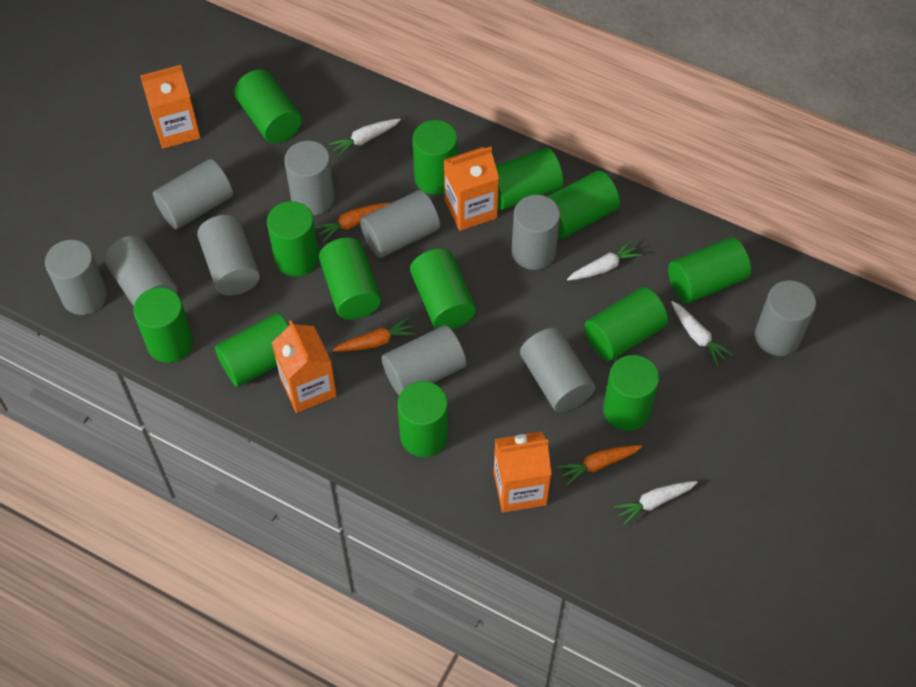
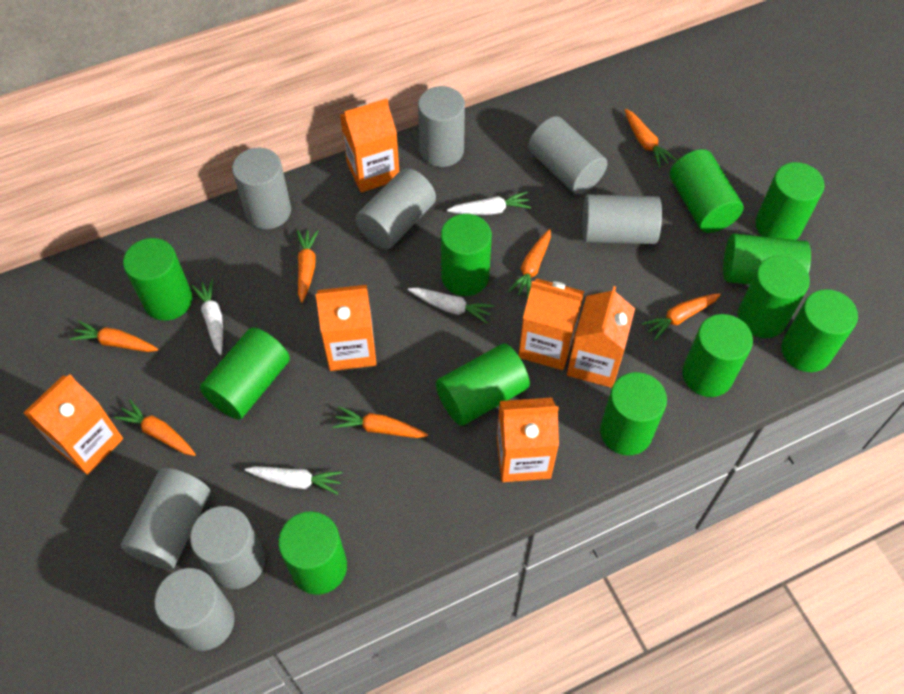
green cylinder: 13 -> 12
grey cylinder: 10 -> 8
orange carrot: 3 -> 7
orange carton: 4 -> 6

